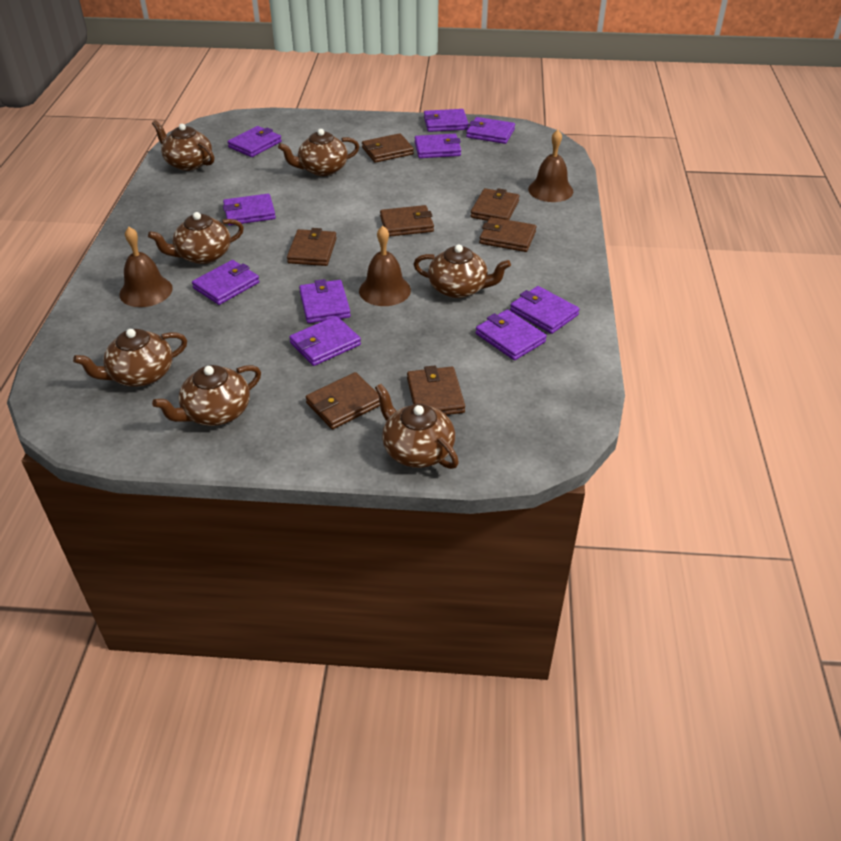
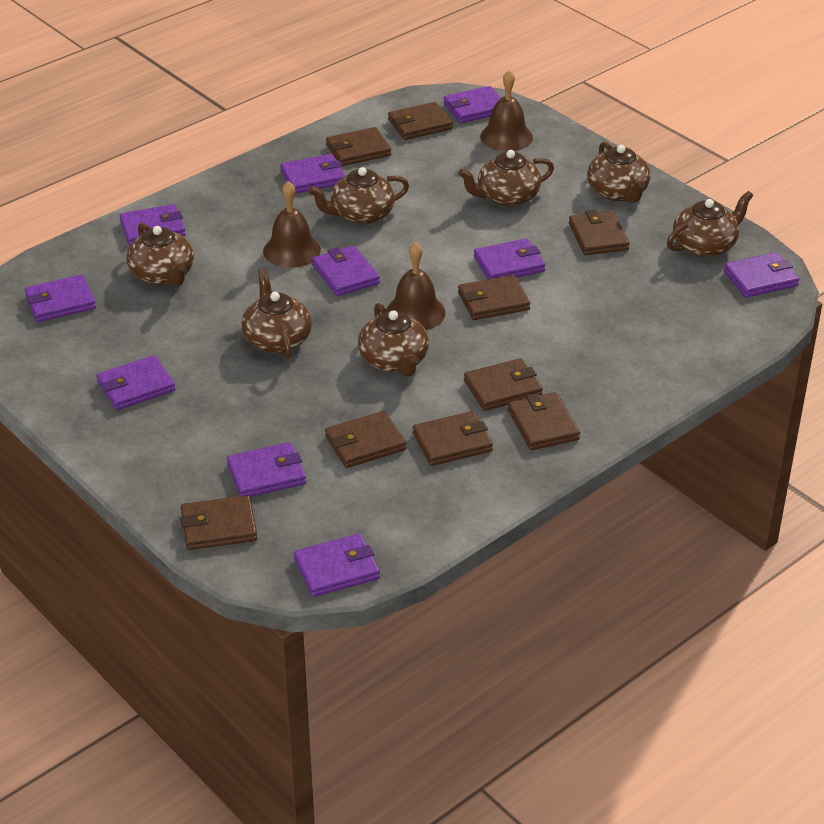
brown wallet: 7 -> 9

